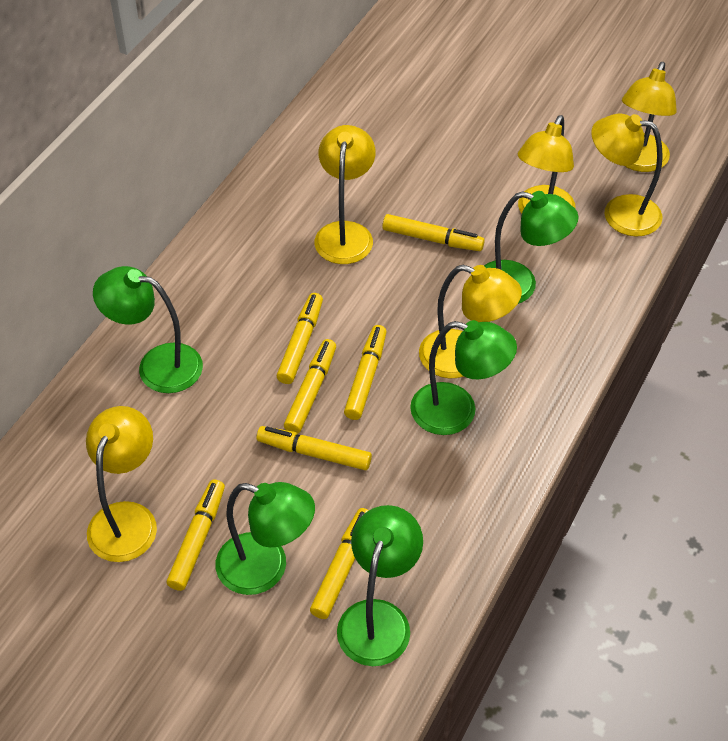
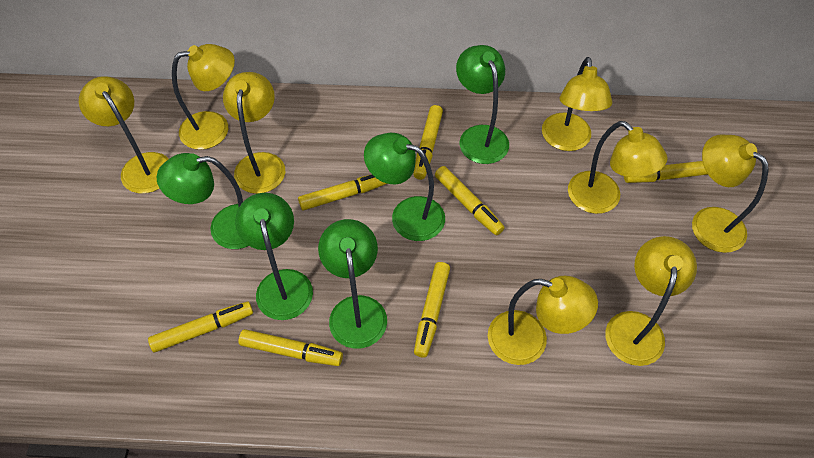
yellow lamp: 6 -> 8

